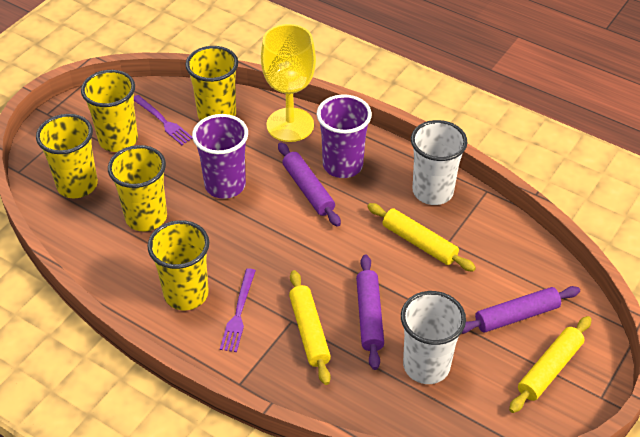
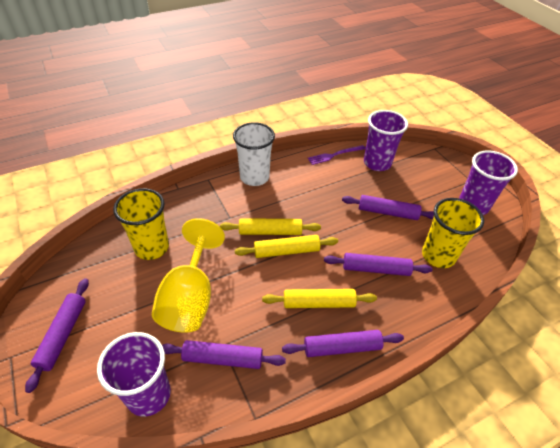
purple cup: 2 -> 3
purple fork: 2 -> 1
purple rolling pin: 3 -> 5
white cup: 2 -> 1
yellow cup: 5 -> 2

